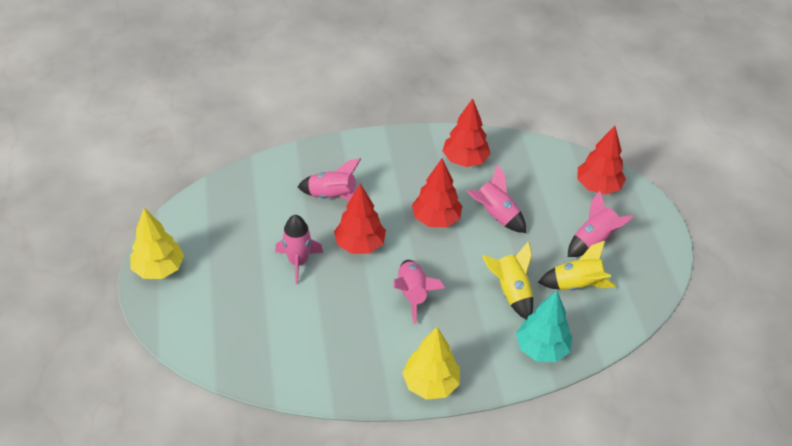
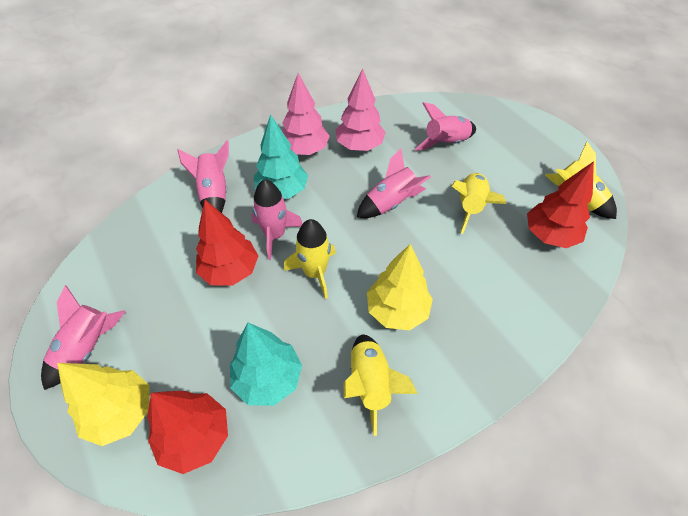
pink tree: 0 -> 2
red tree: 4 -> 3
turquoise tree: 1 -> 2
yellow rocket: 2 -> 4

